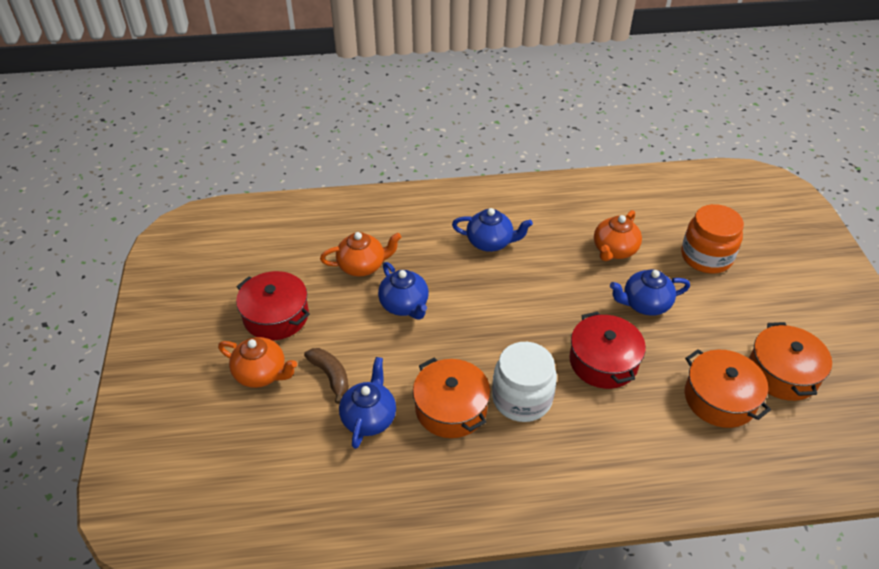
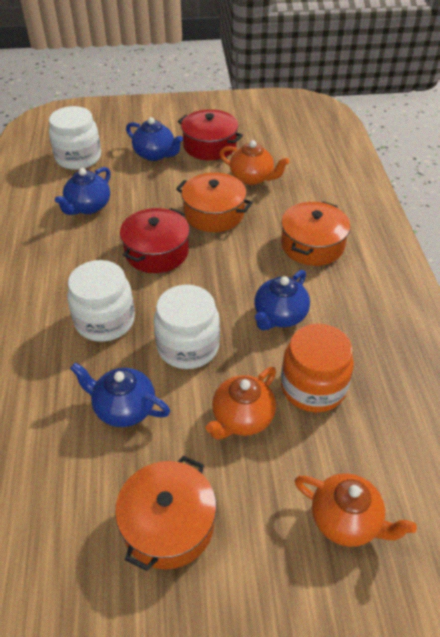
brown banana: 1 -> 0
white jar: 1 -> 3

